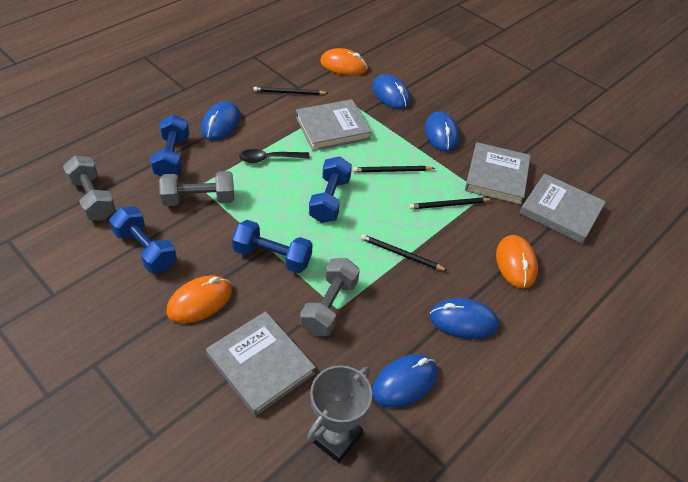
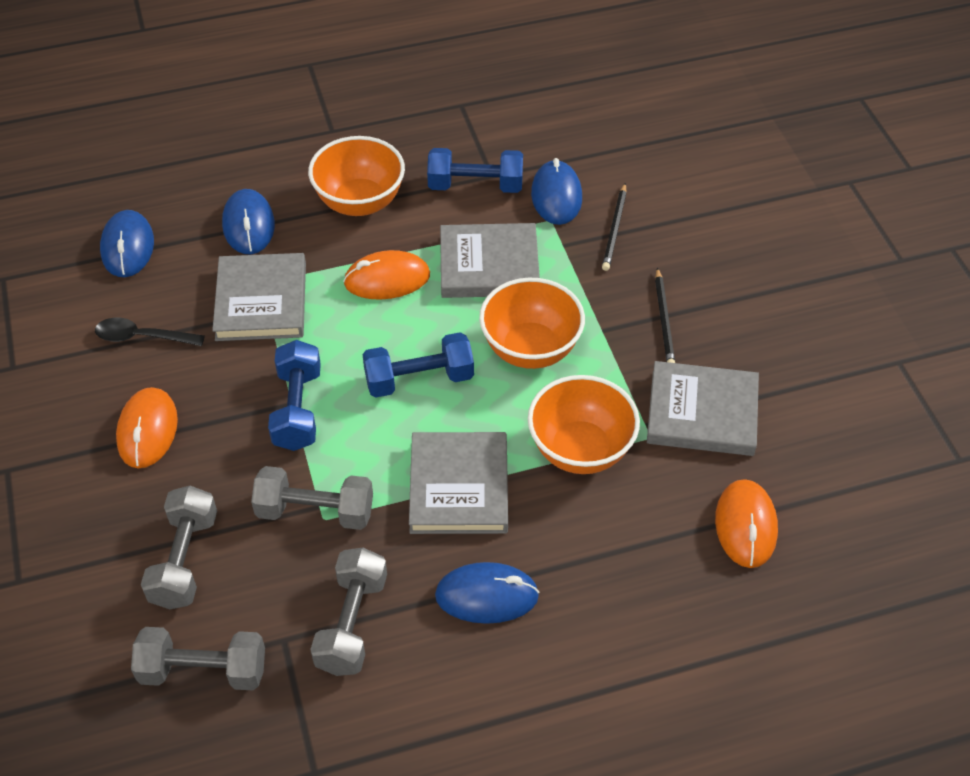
black pencil: 4 -> 2
blue dumbbell: 4 -> 3
blue mouse: 5 -> 4
grey dumbbell: 3 -> 4
grey trophy: 1 -> 0
orange bowl: 0 -> 3

